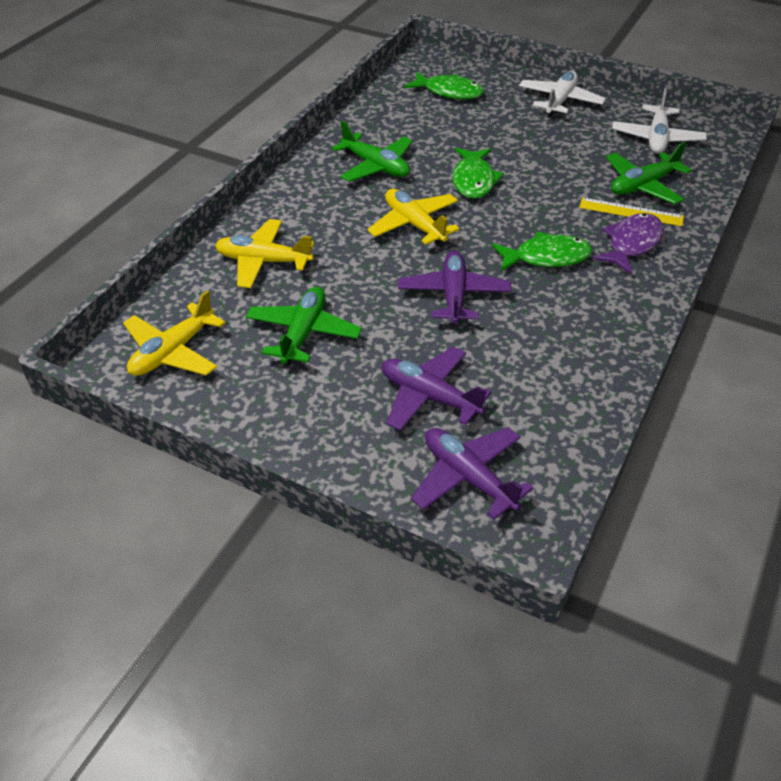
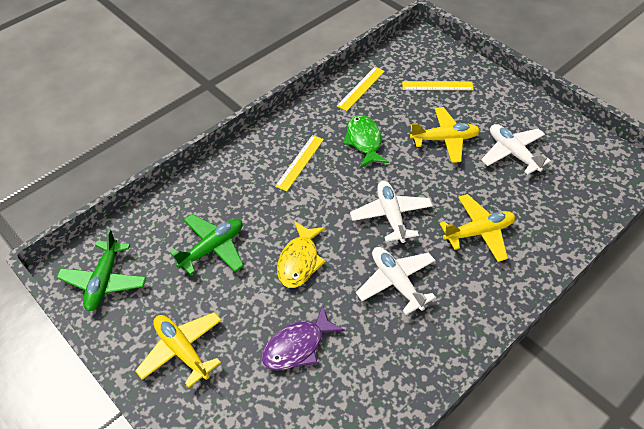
green fish: 3 -> 1
green plane: 3 -> 2
purple plane: 3 -> 0
white plane: 2 -> 3
yellow fish: 0 -> 1
yellow ruler: 1 -> 3

